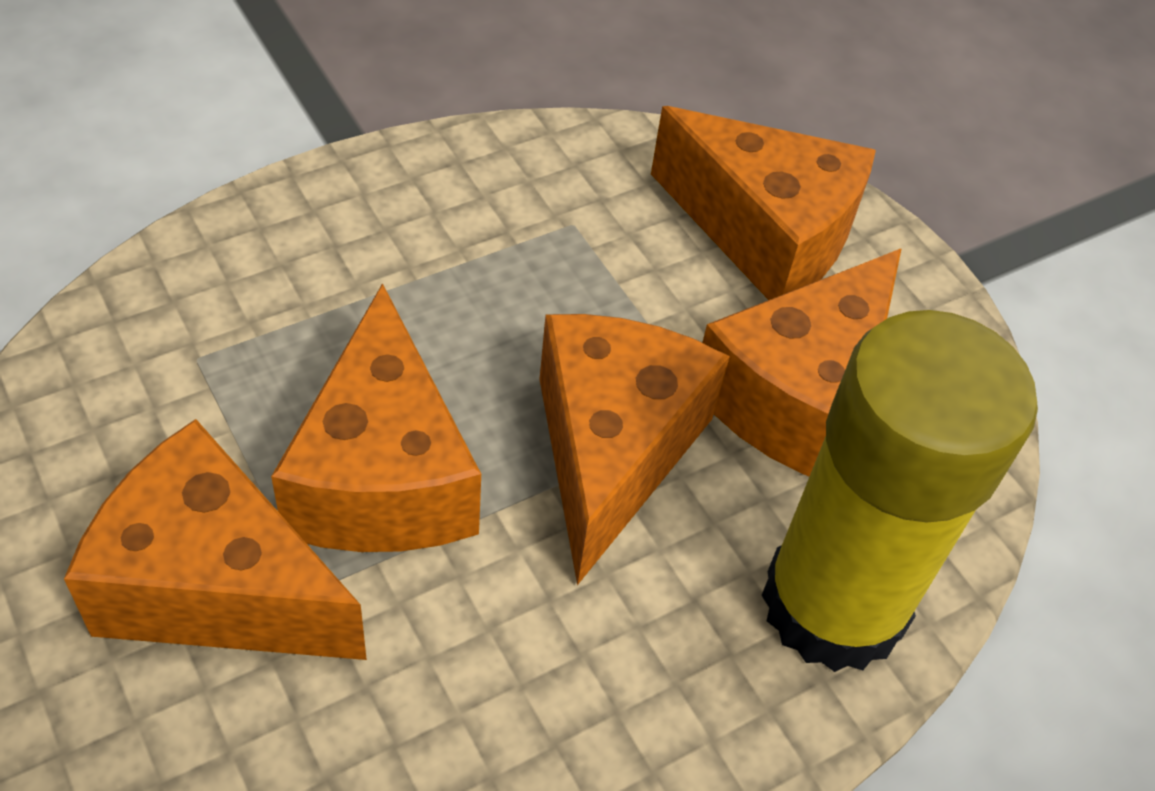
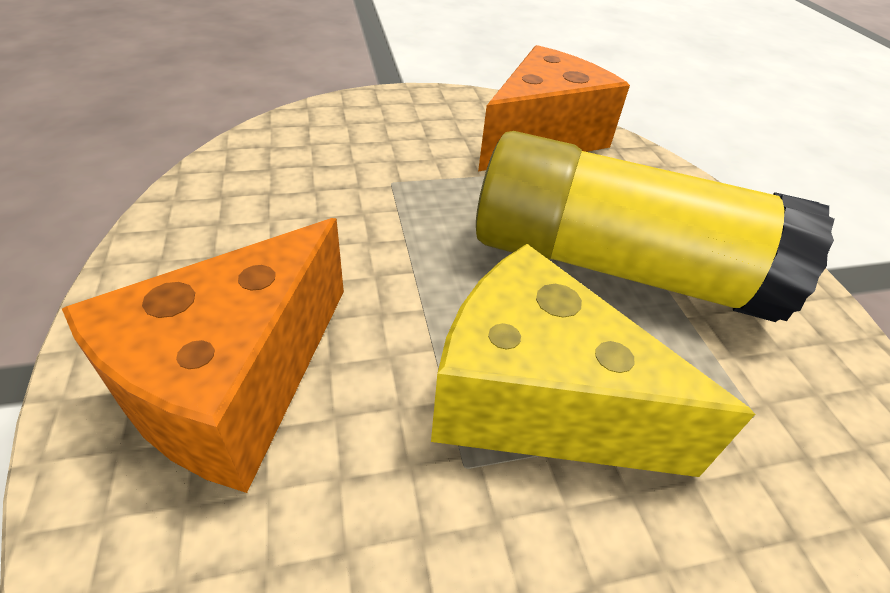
orange cheese: 5 -> 2
yellow cheese: 0 -> 1

